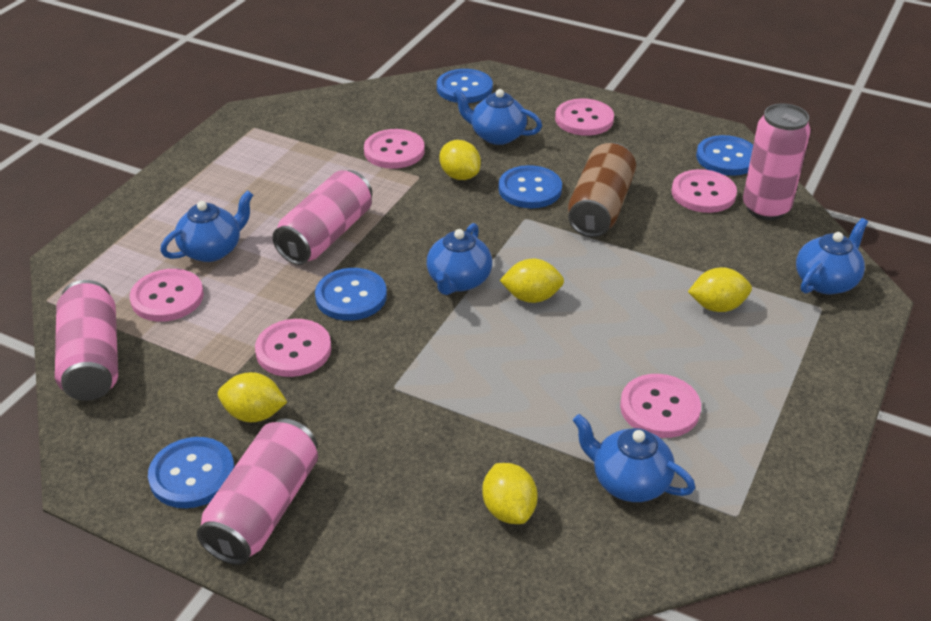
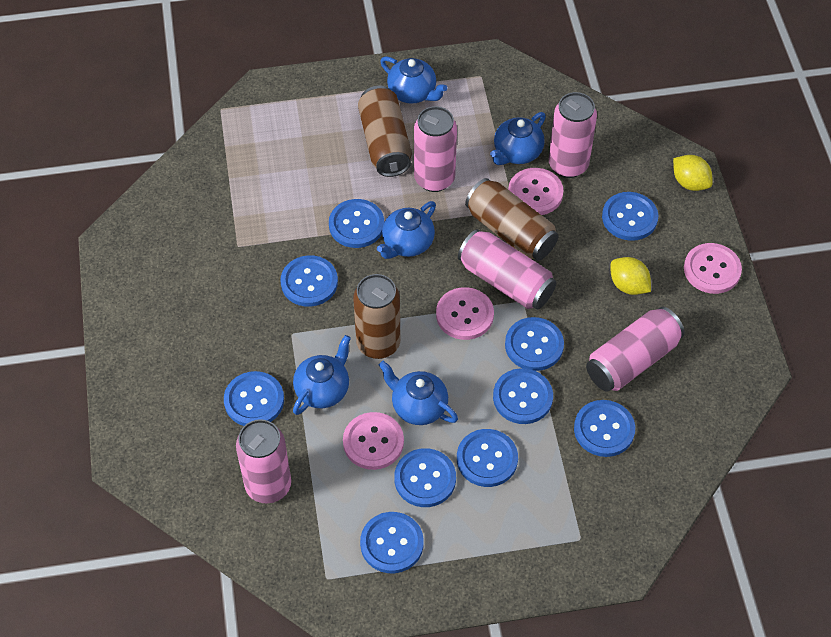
blue button: 5 -> 10
brown can: 1 -> 3
pink button: 6 -> 4
pink can: 4 -> 5
yellow lemon: 5 -> 2

